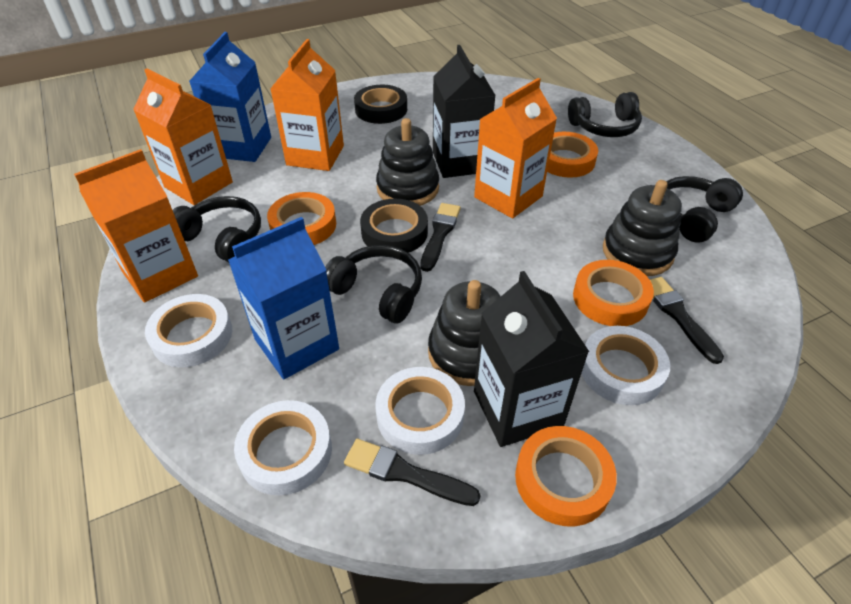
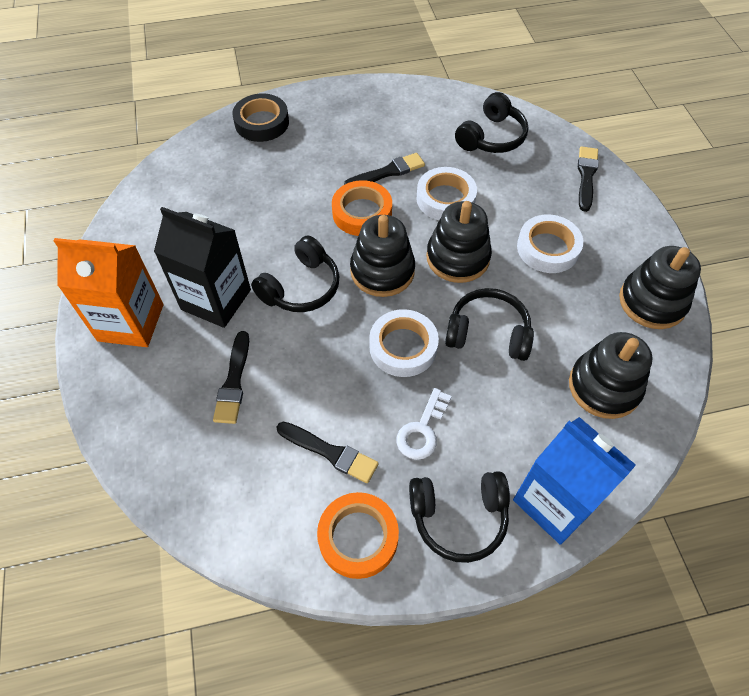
black brush: 3 -> 4
black carton: 2 -> 1
black stacking toy: 3 -> 4
black tape: 2 -> 1
blue carton: 2 -> 1
orange carton: 4 -> 1
orange tape: 4 -> 2
white key: 0 -> 1
white tape: 4 -> 3

